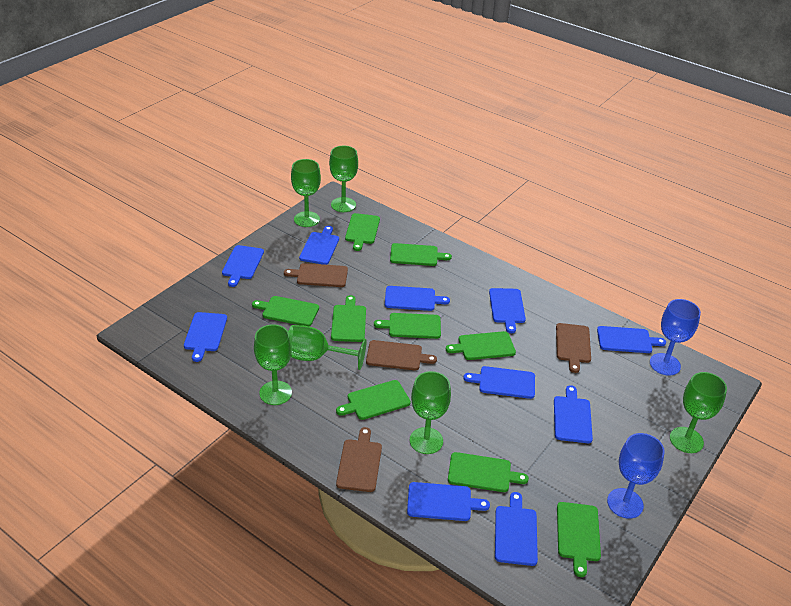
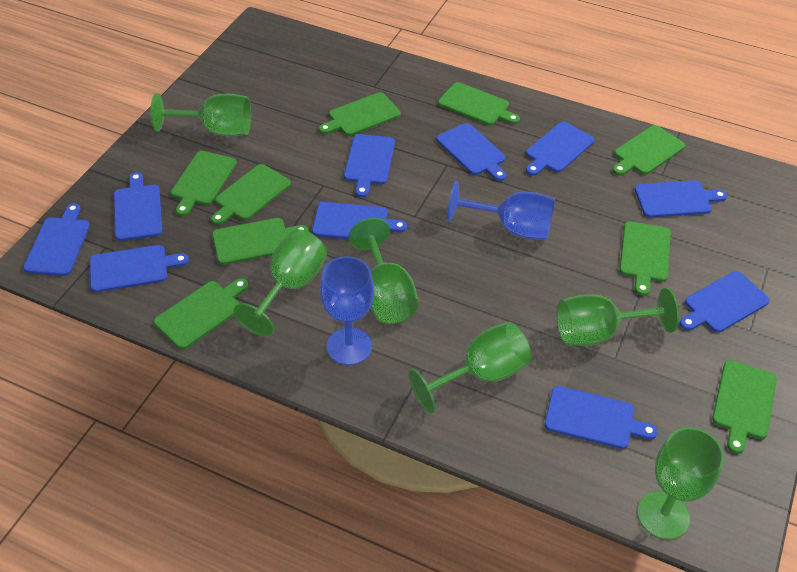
brown cutting board: 4 -> 0

